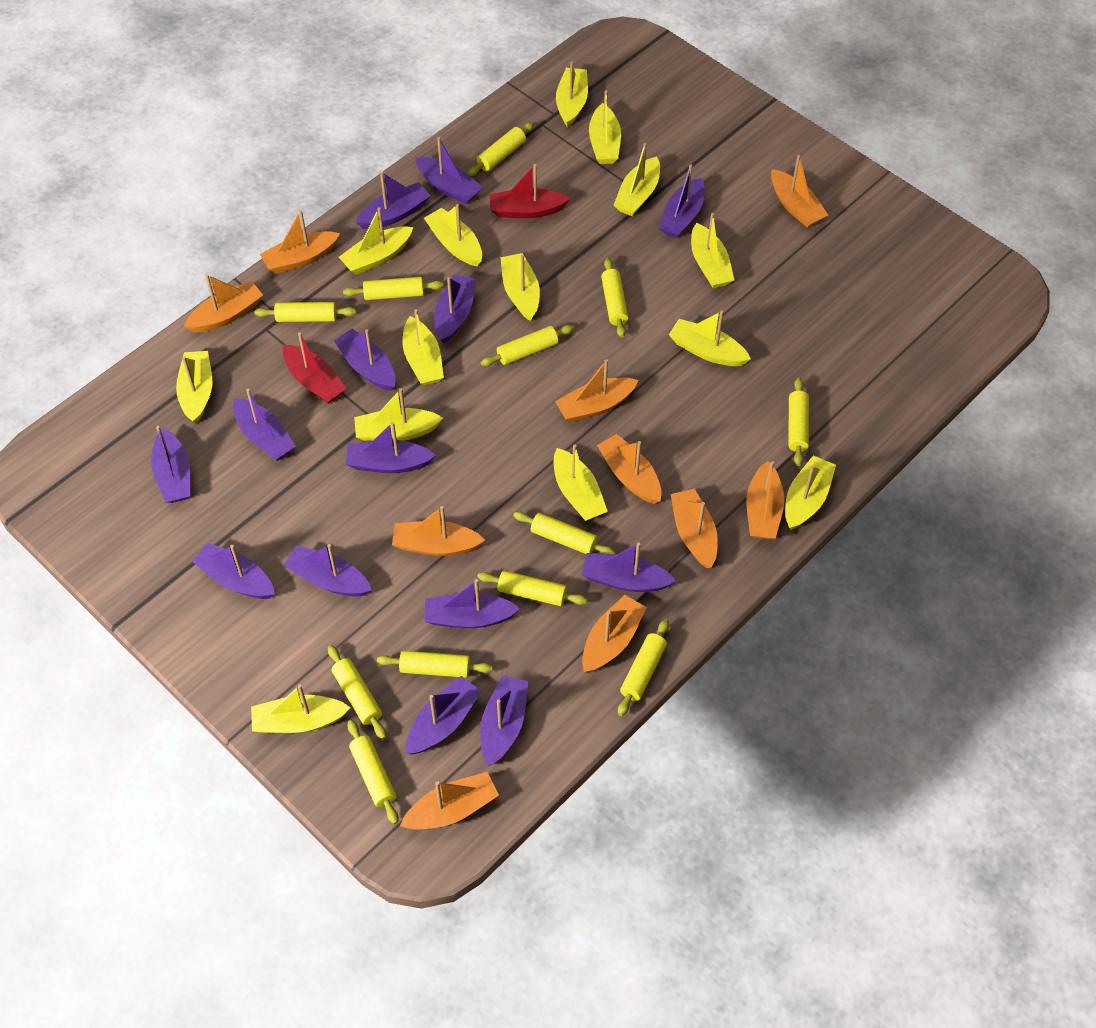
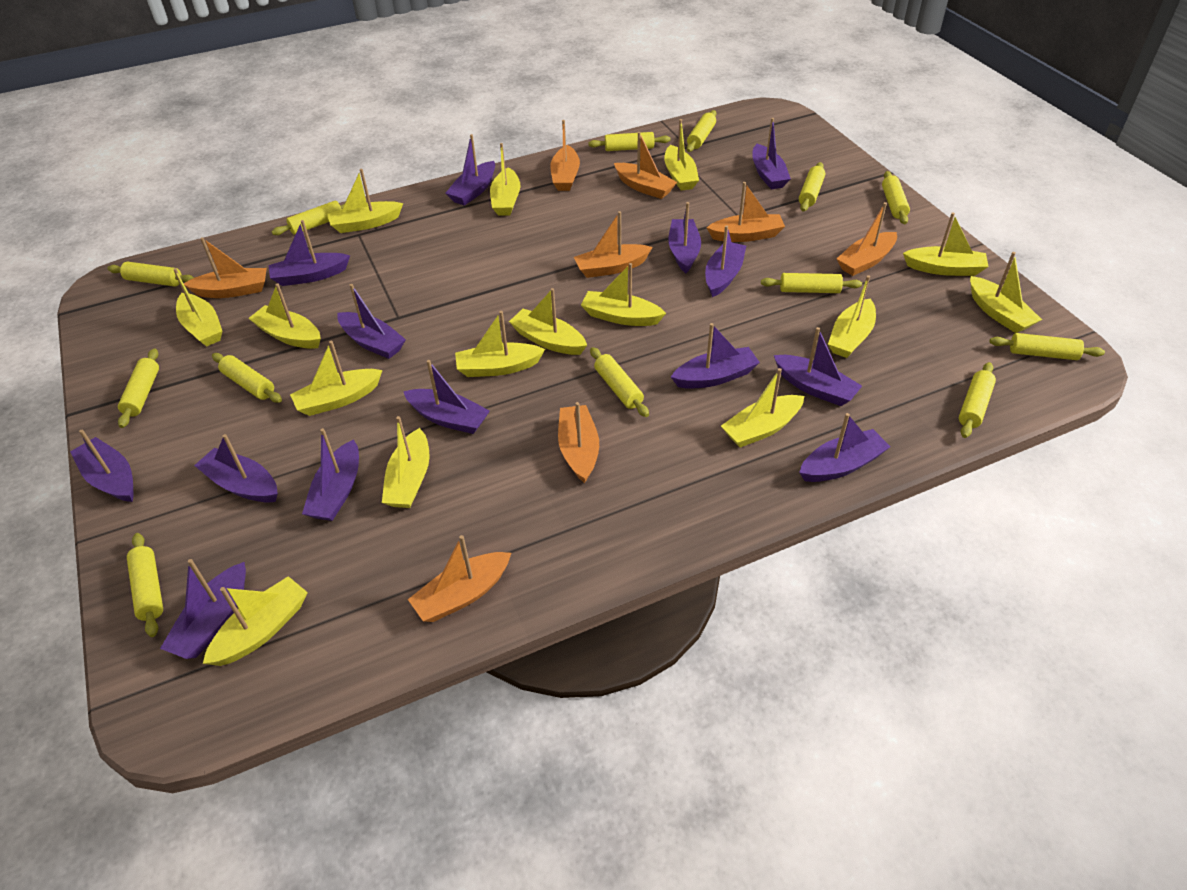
orange boat: 10 -> 8
red boat: 2 -> 0
yellow boat: 14 -> 15
yellow rolling pin: 12 -> 13

